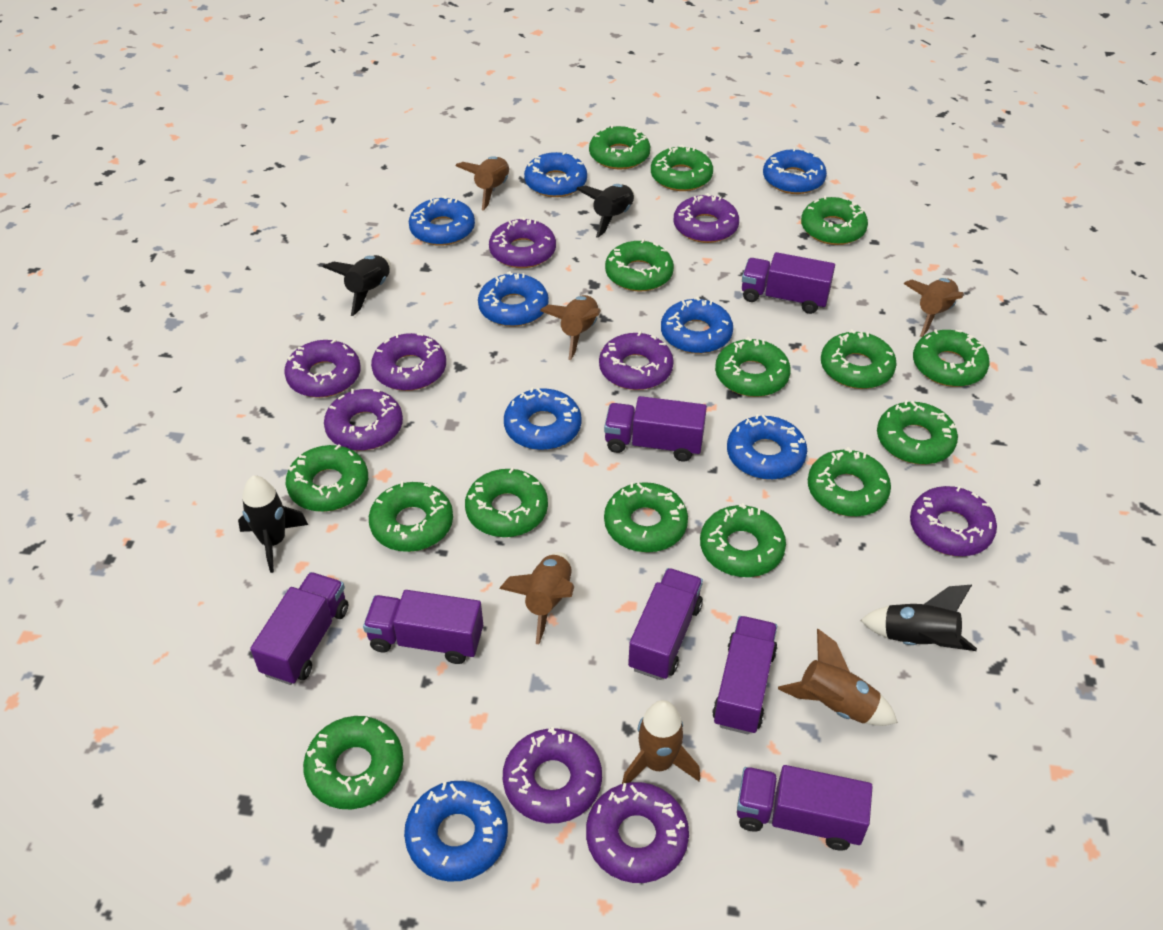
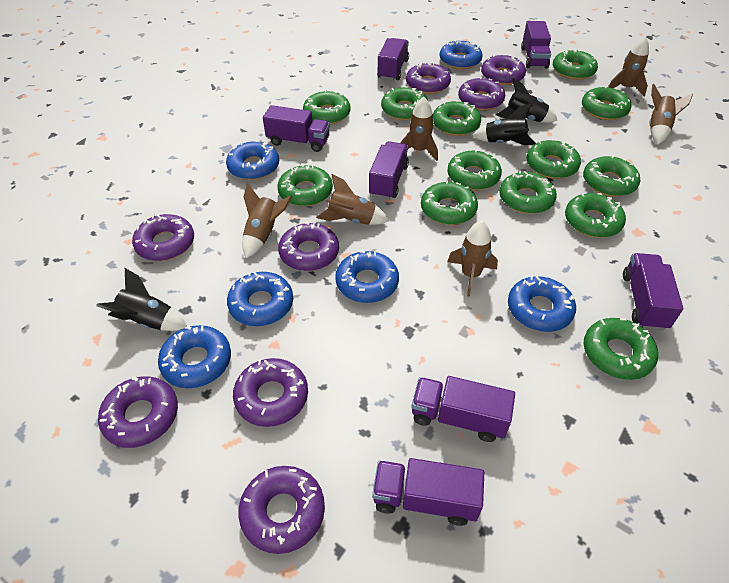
black rocket: 4 -> 3
blue donut: 8 -> 6
green donut: 15 -> 13
purple donut: 9 -> 8

